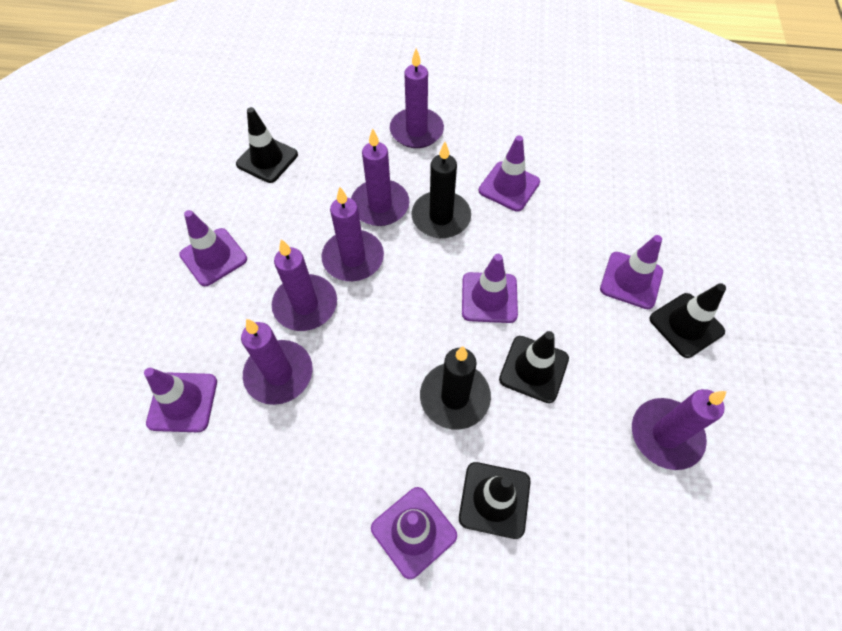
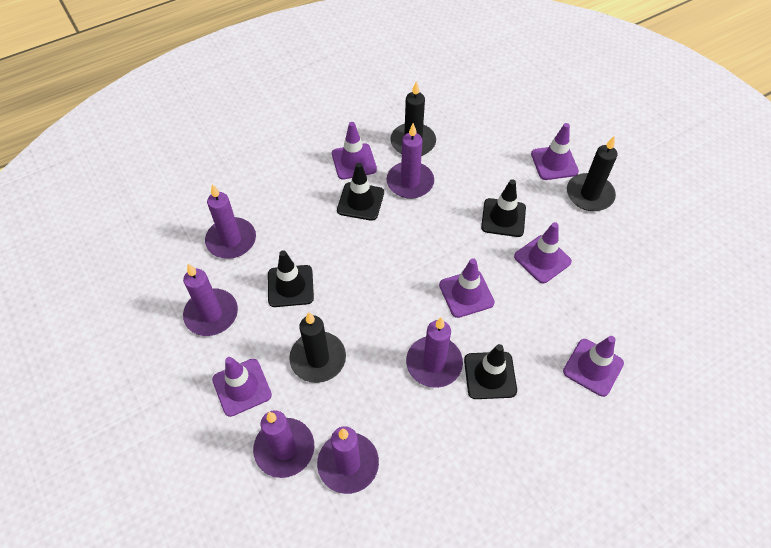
black candle: 2 -> 3

